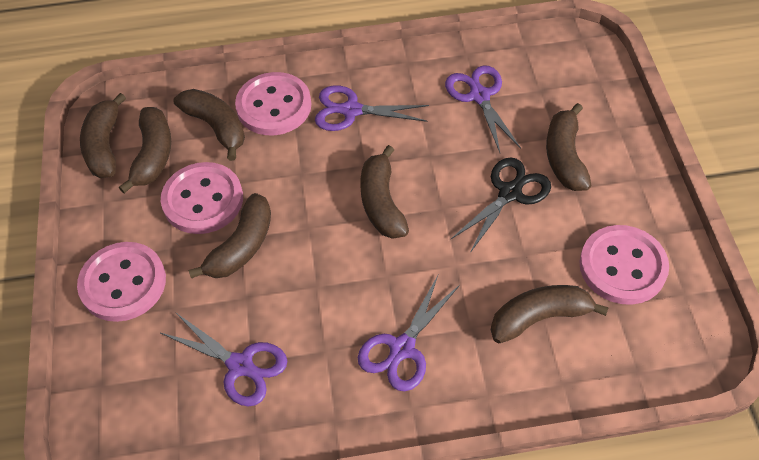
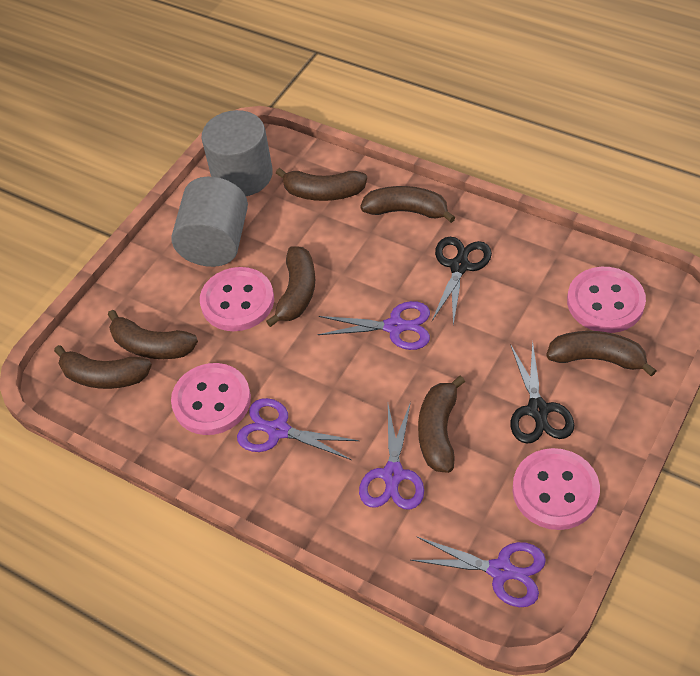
black scissors: 1 -> 2
grey cylinder: 0 -> 2

